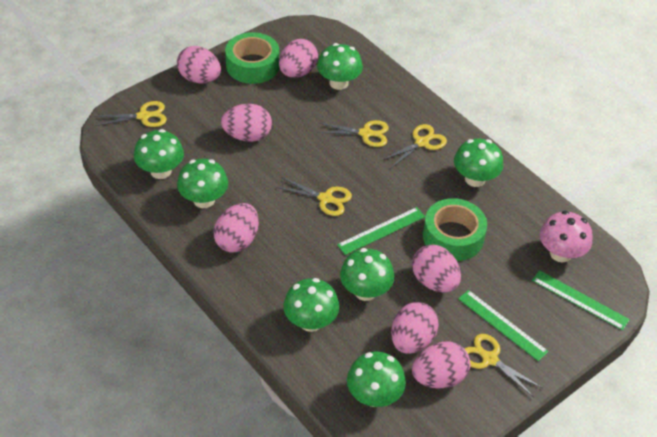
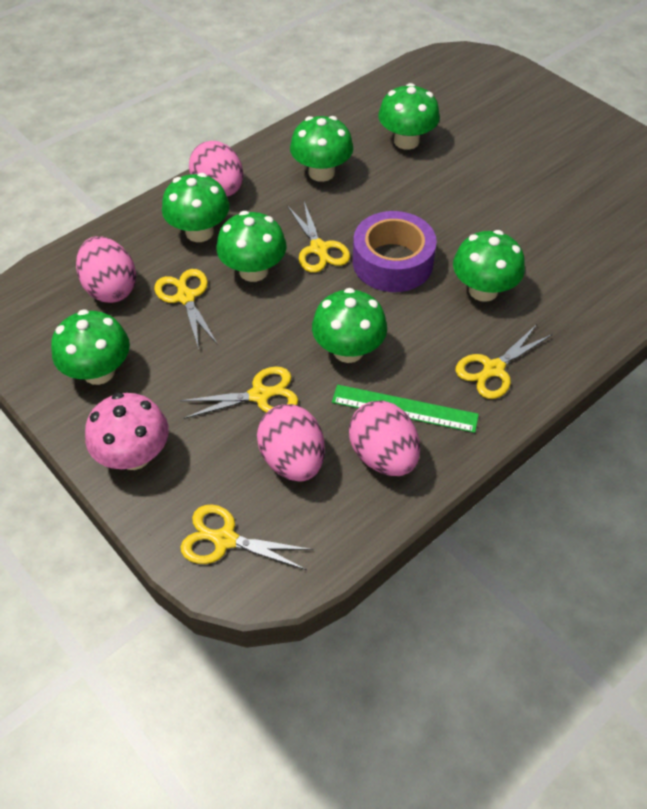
green ruler: 3 -> 1
green tape: 2 -> 0
pink egg: 7 -> 4
purple tape: 0 -> 1

